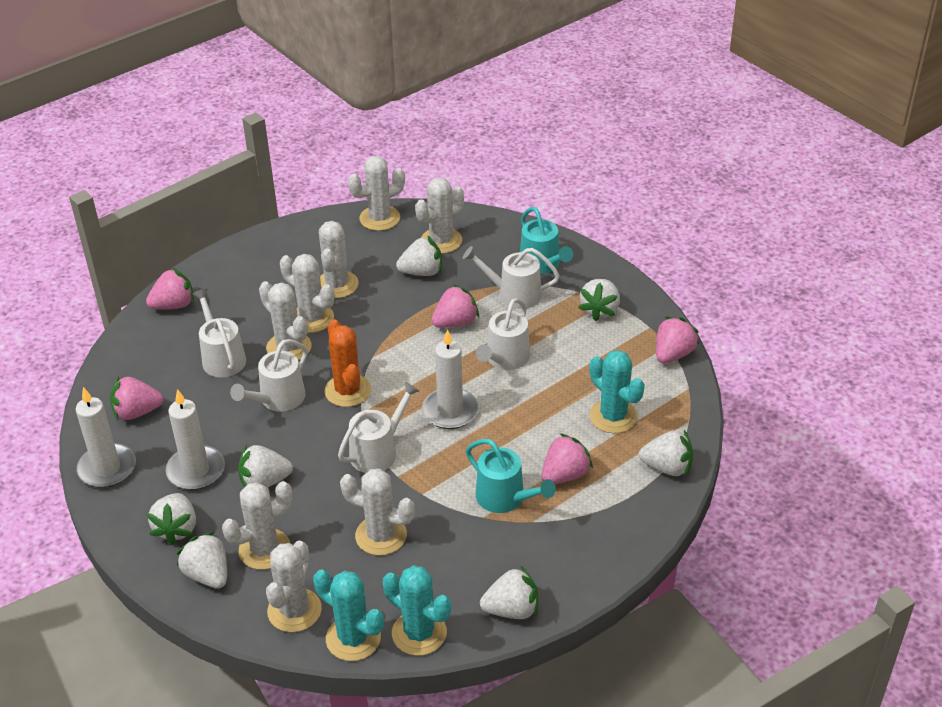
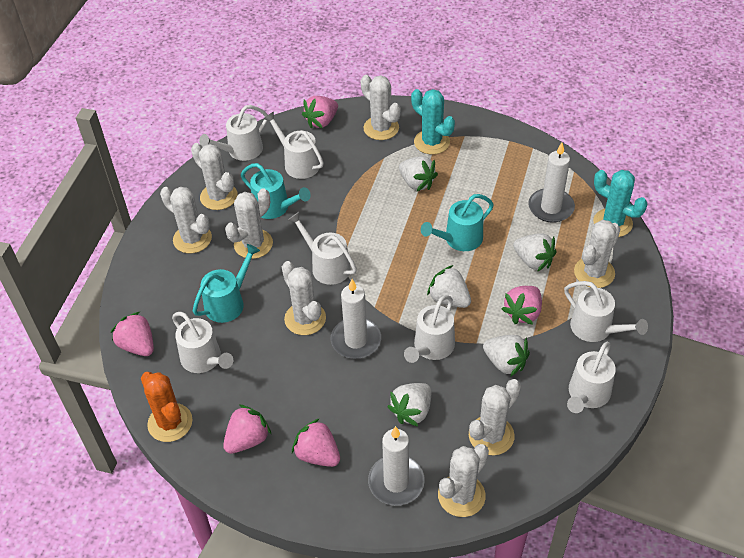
turquoise cactus: 3 -> 2
turquoise watering can: 2 -> 3
white strawberry: 7 -> 5
white watering can: 5 -> 7

